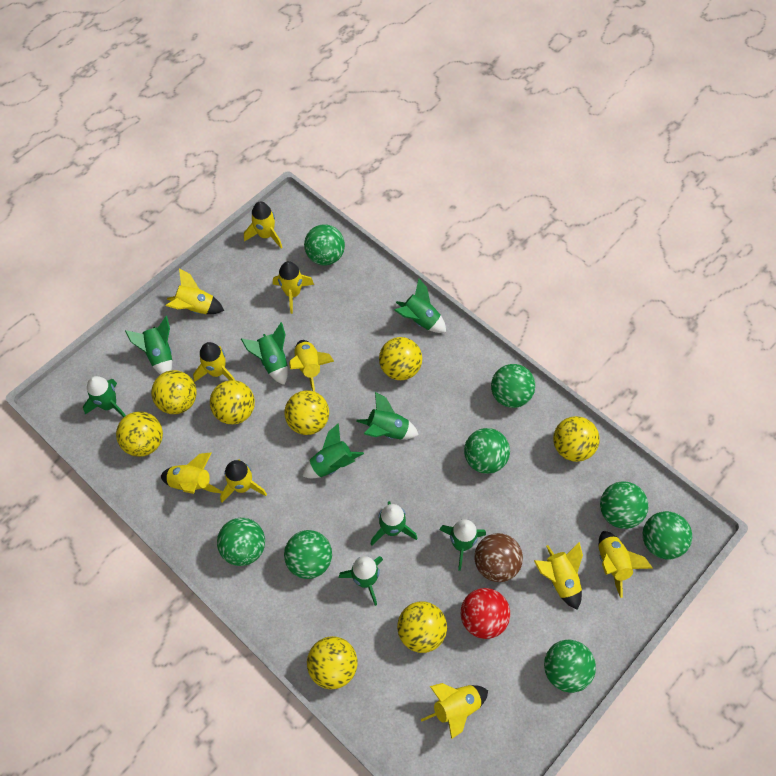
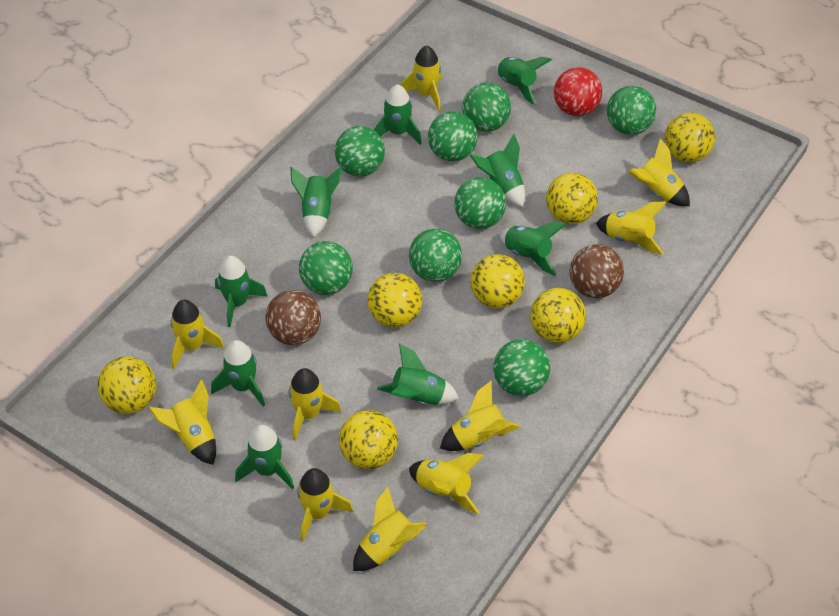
brown ball: 1 -> 2
yellow ball: 8 -> 7

